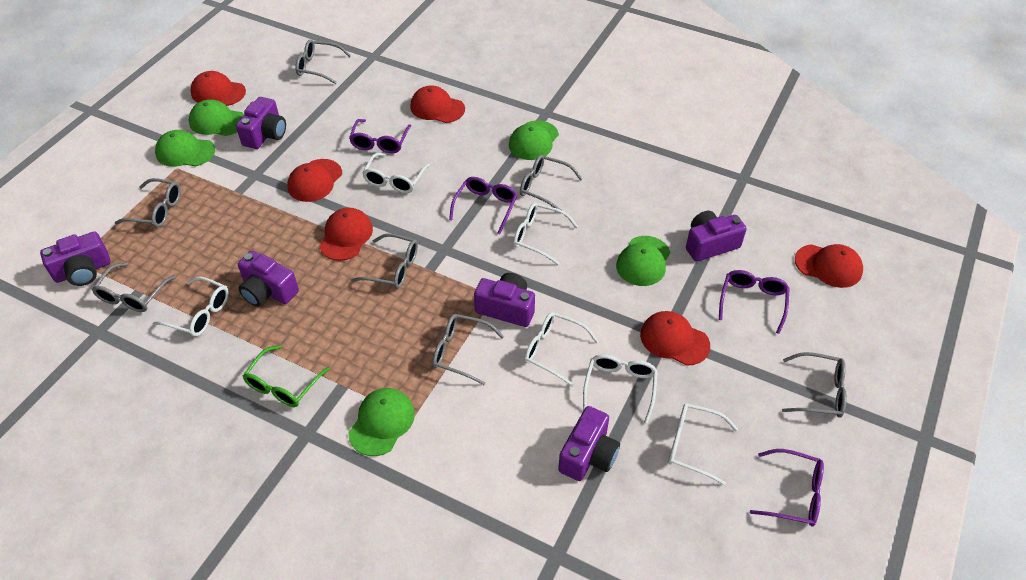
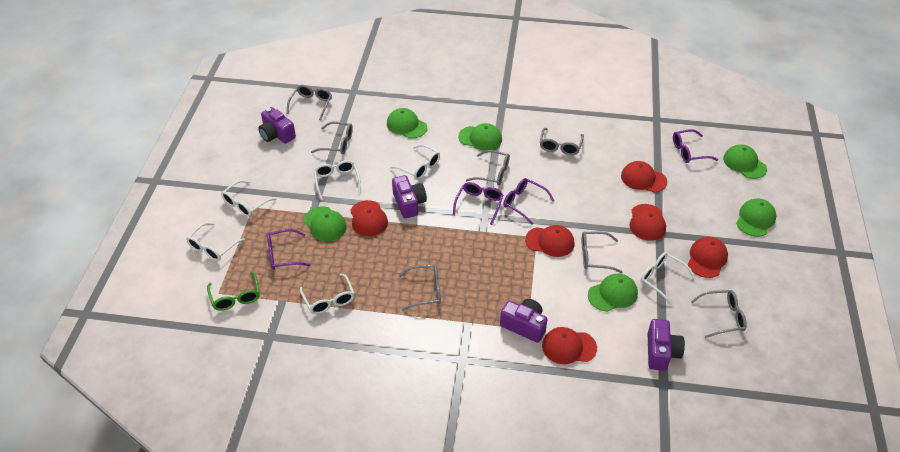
green cap: 5 -> 6
purple camera: 6 -> 4

